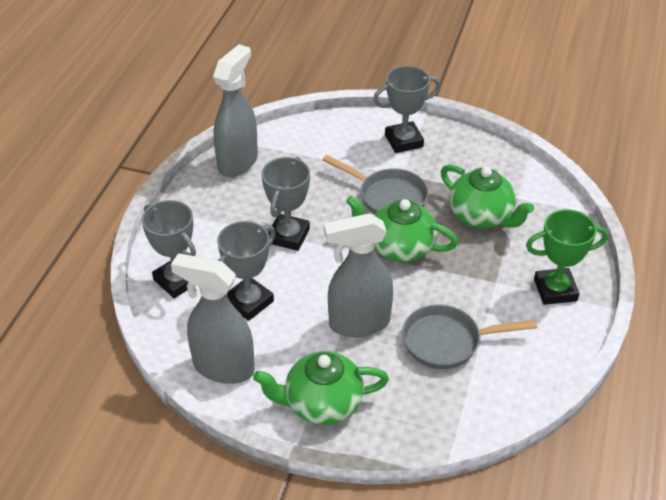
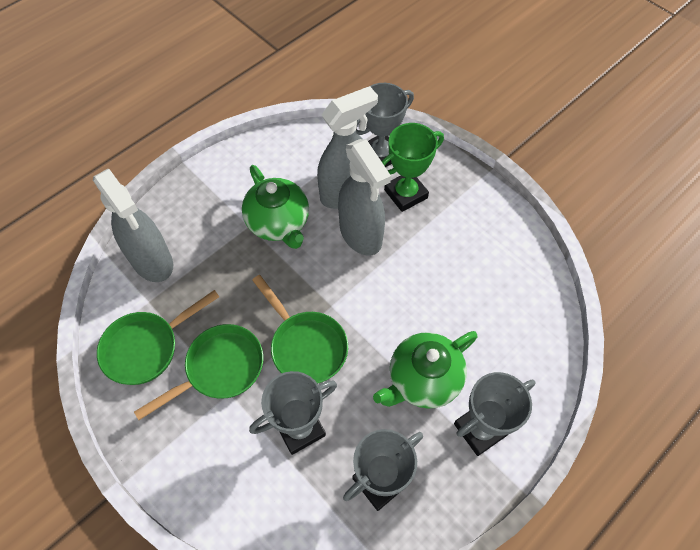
green pan: 0 -> 3
green teapot: 3 -> 2
grey pan: 2 -> 0

